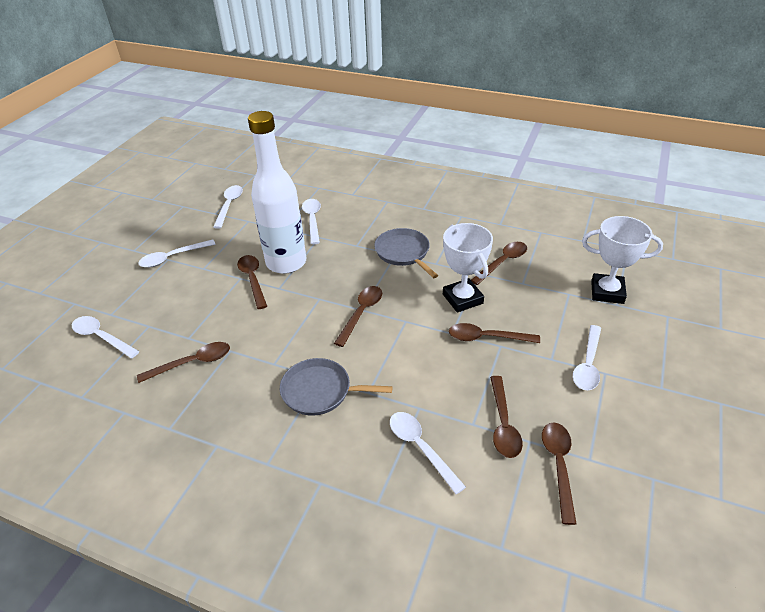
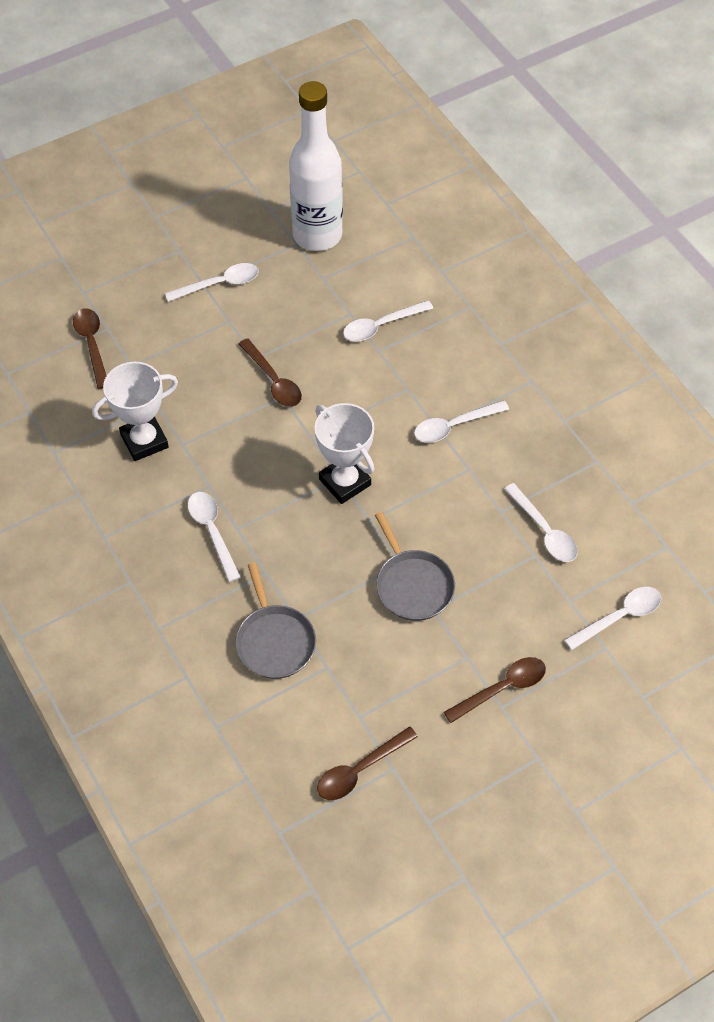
brown spoon: 7 -> 4

